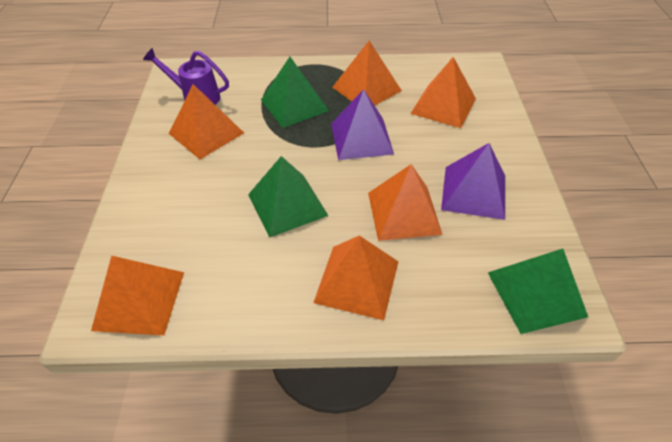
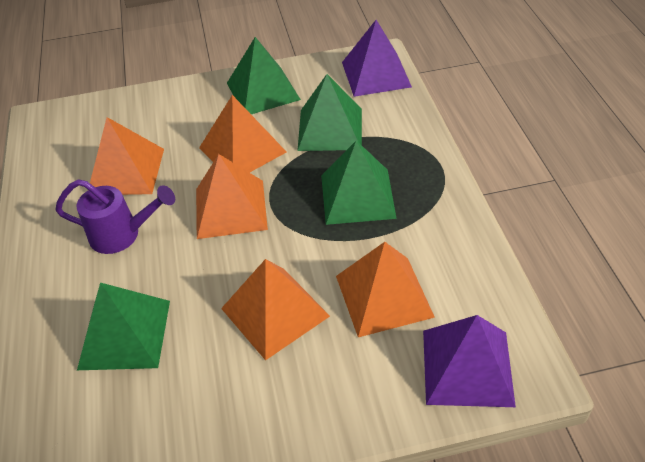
green pyramid: 3 -> 4
orange pyramid: 6 -> 5

